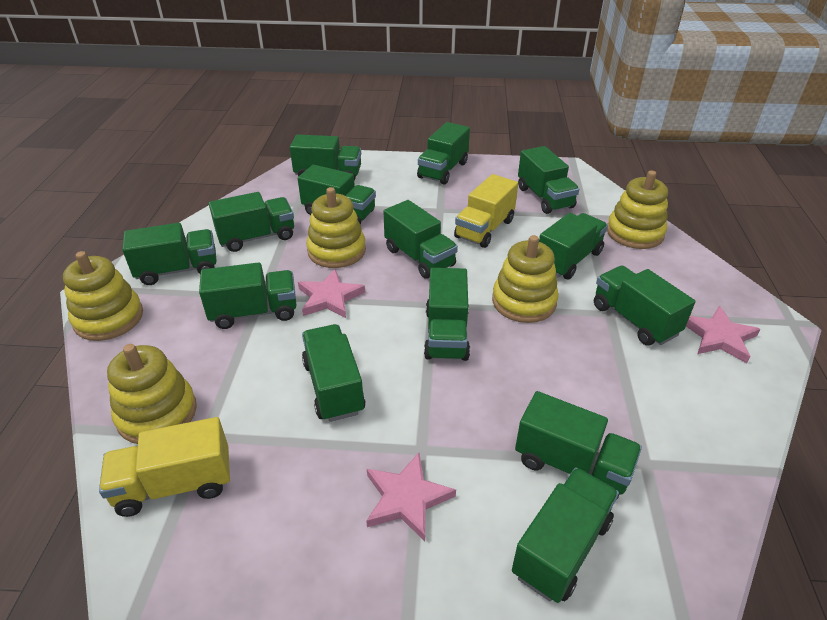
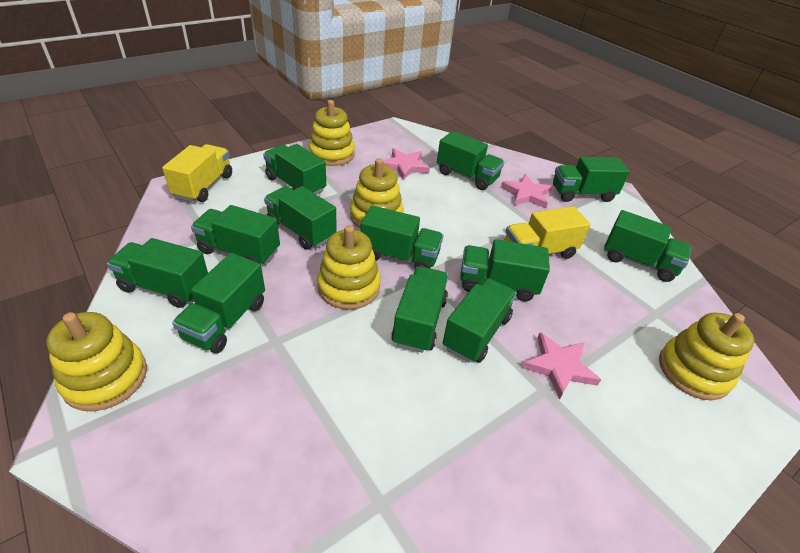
green truck: 14 -> 12

